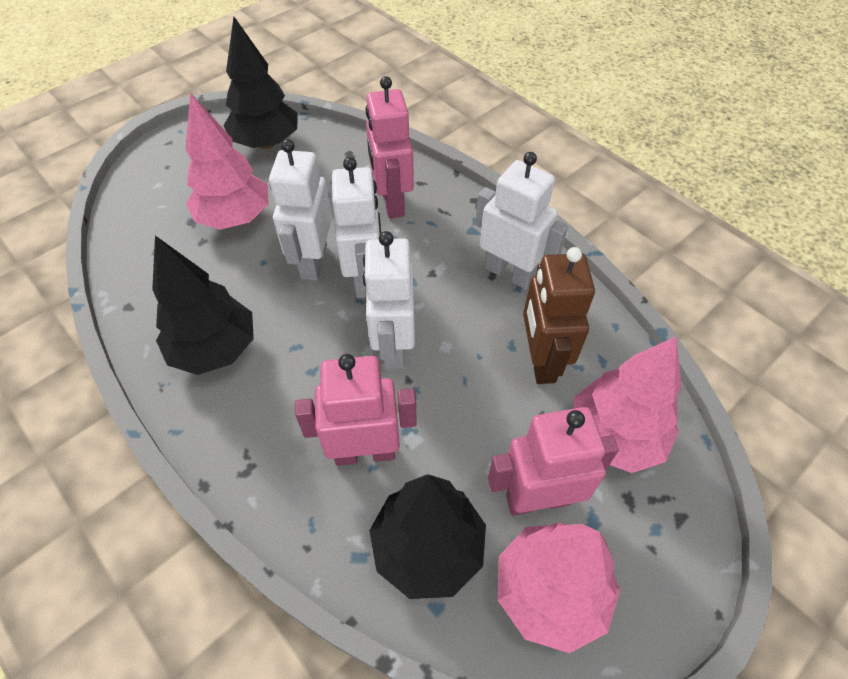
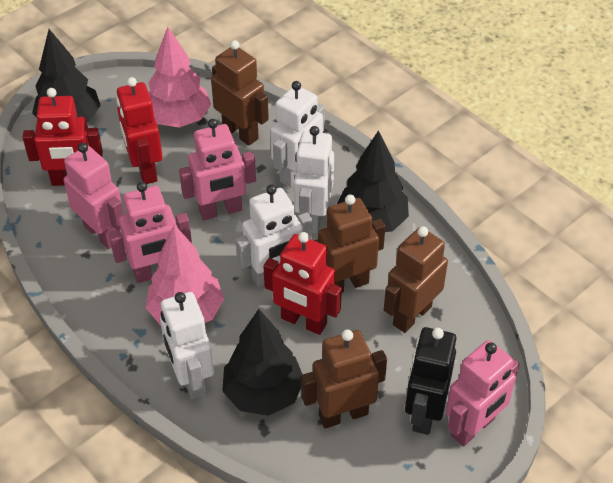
black robot: 0 -> 1
brown robot: 1 -> 4
pink robot: 3 -> 4
pink tree: 3 -> 2
red robot: 0 -> 3

